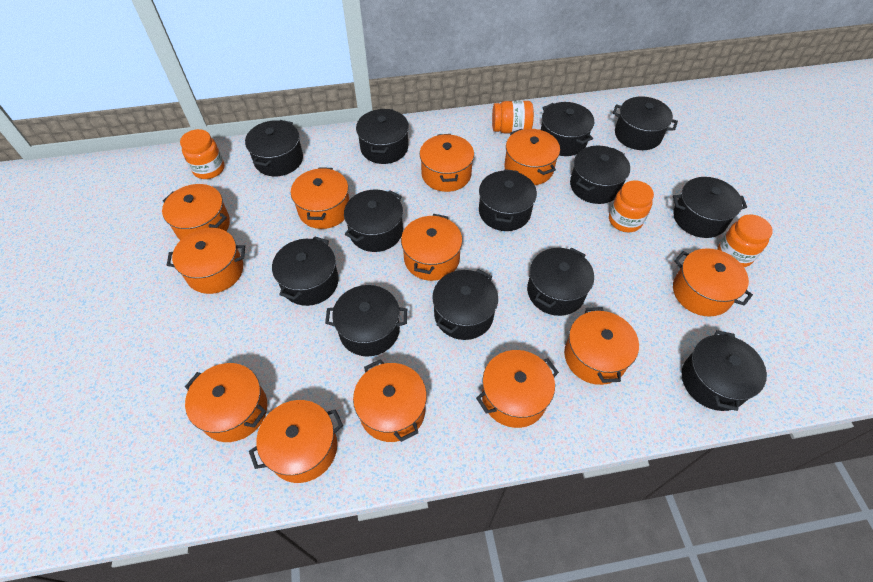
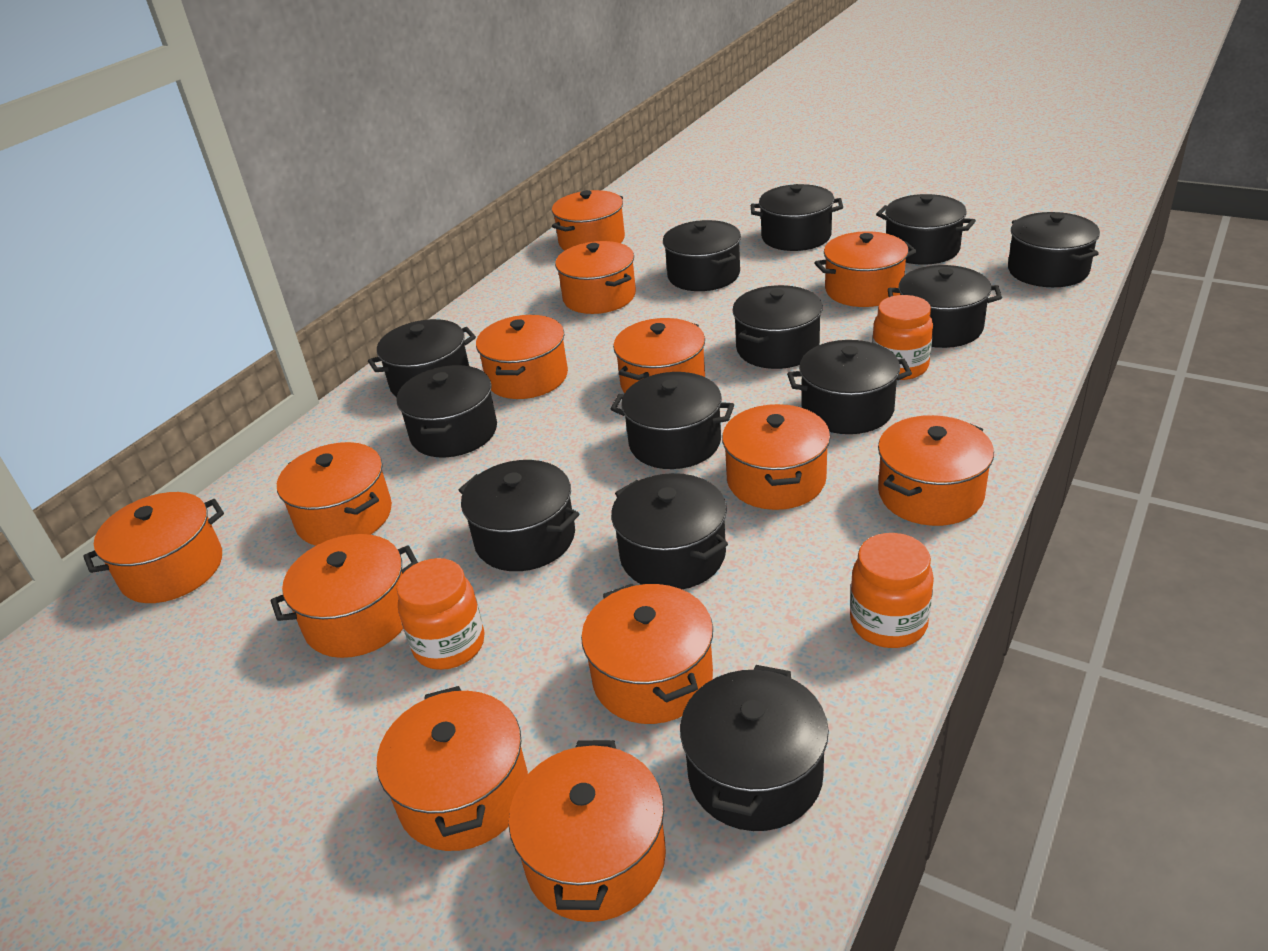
orange jar: 4 -> 3
orange pot: 12 -> 13

